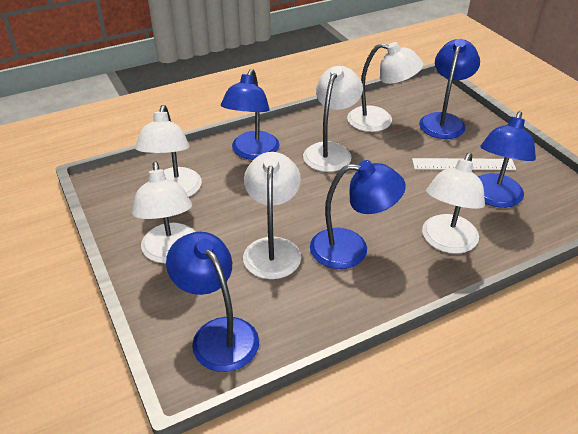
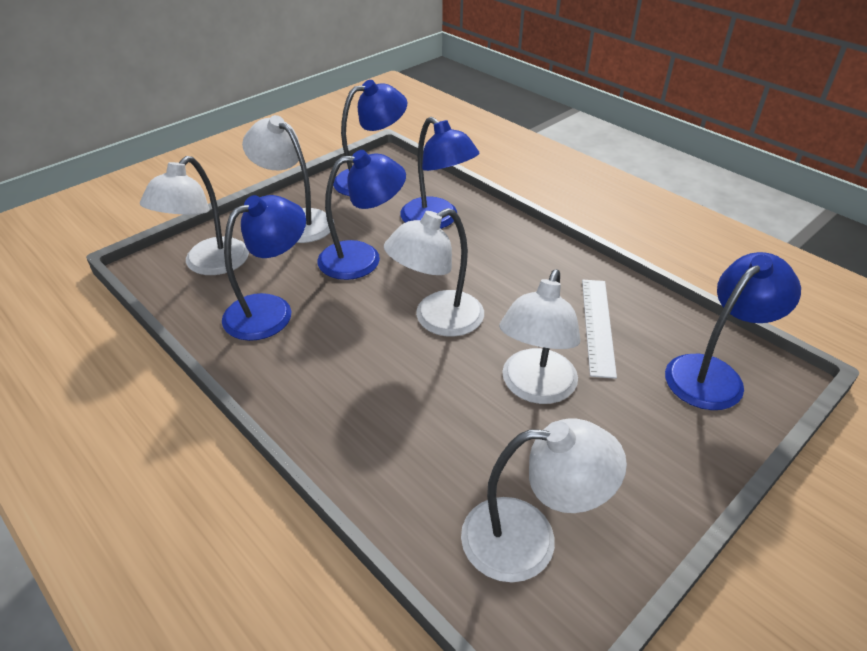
white lamp: 6 -> 5

